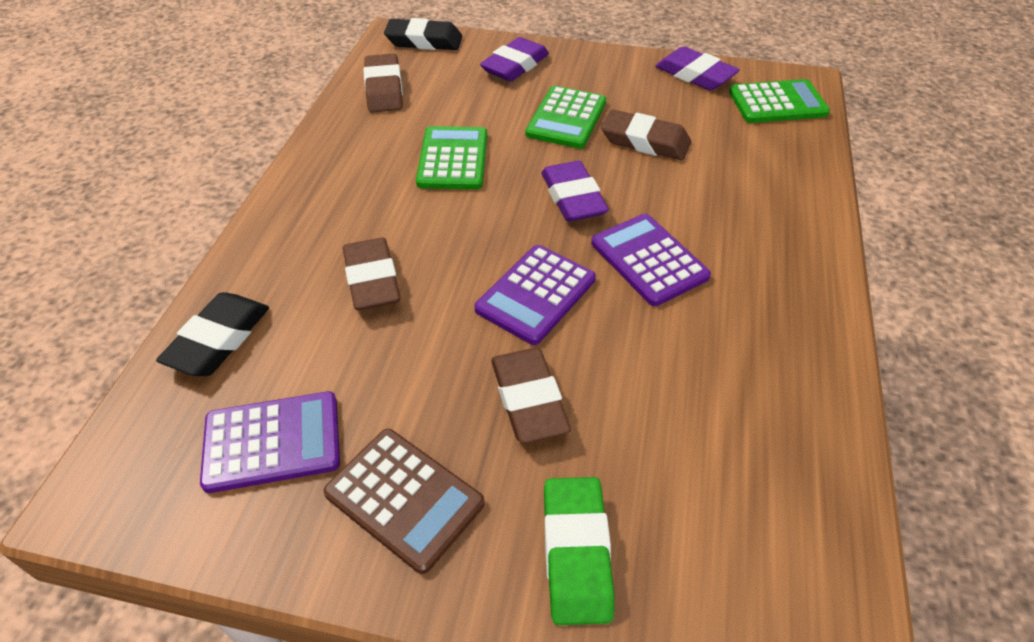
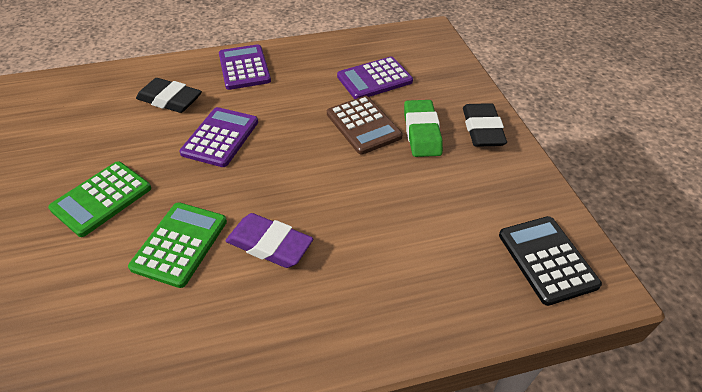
black calculator: 0 -> 1
brown eraser: 4 -> 0
green calculator: 3 -> 2
purple eraser: 3 -> 1

